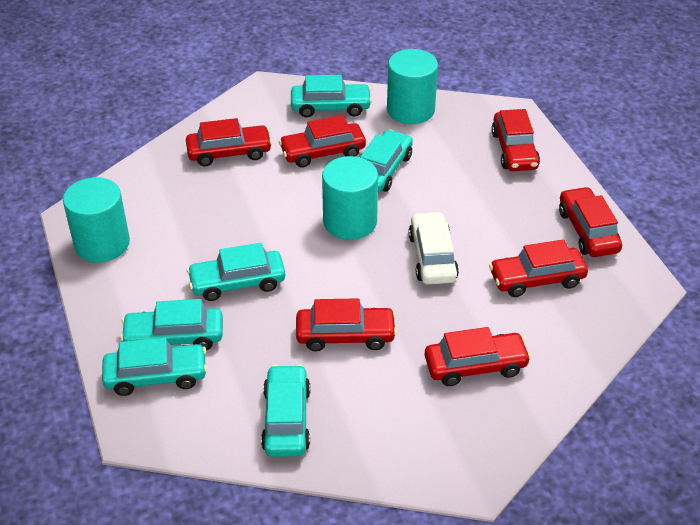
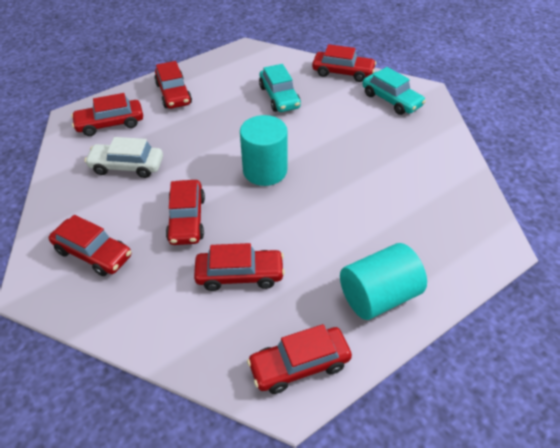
turquoise car: 6 -> 2
turquoise cylinder: 3 -> 2

